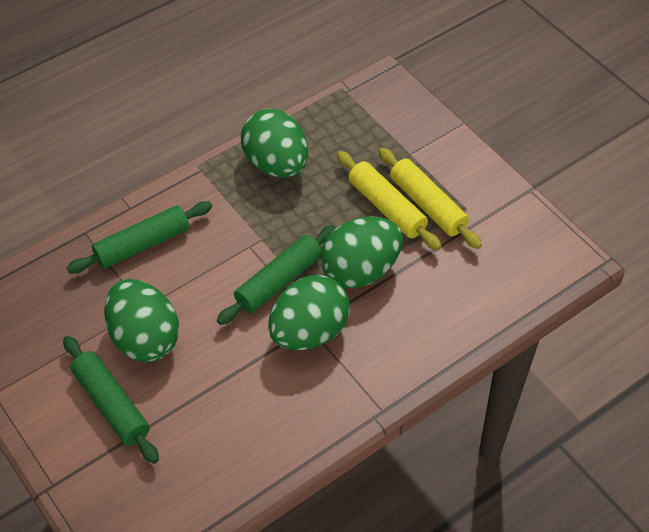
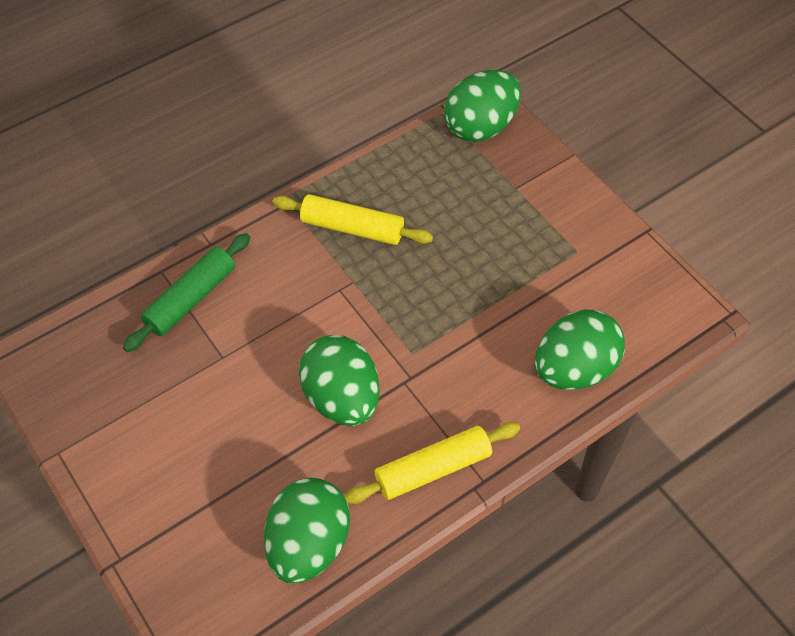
green rolling pin: 3 -> 1

